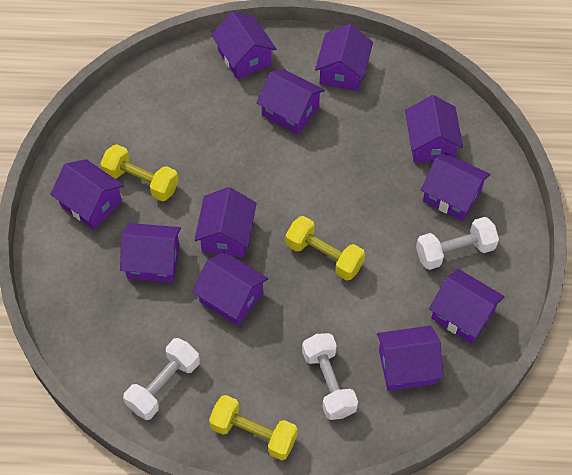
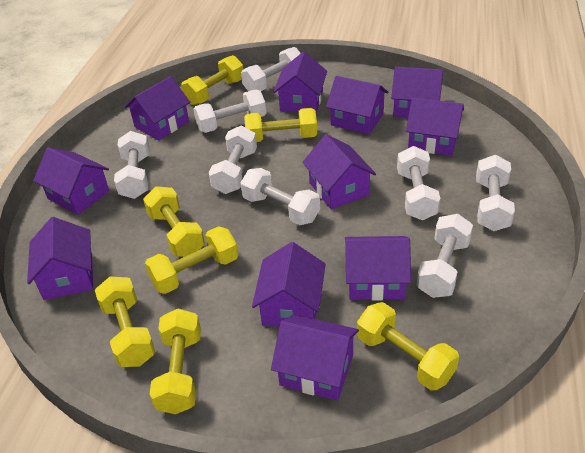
white dumbbell: 3 -> 8
yellow dumbbell: 3 -> 7

